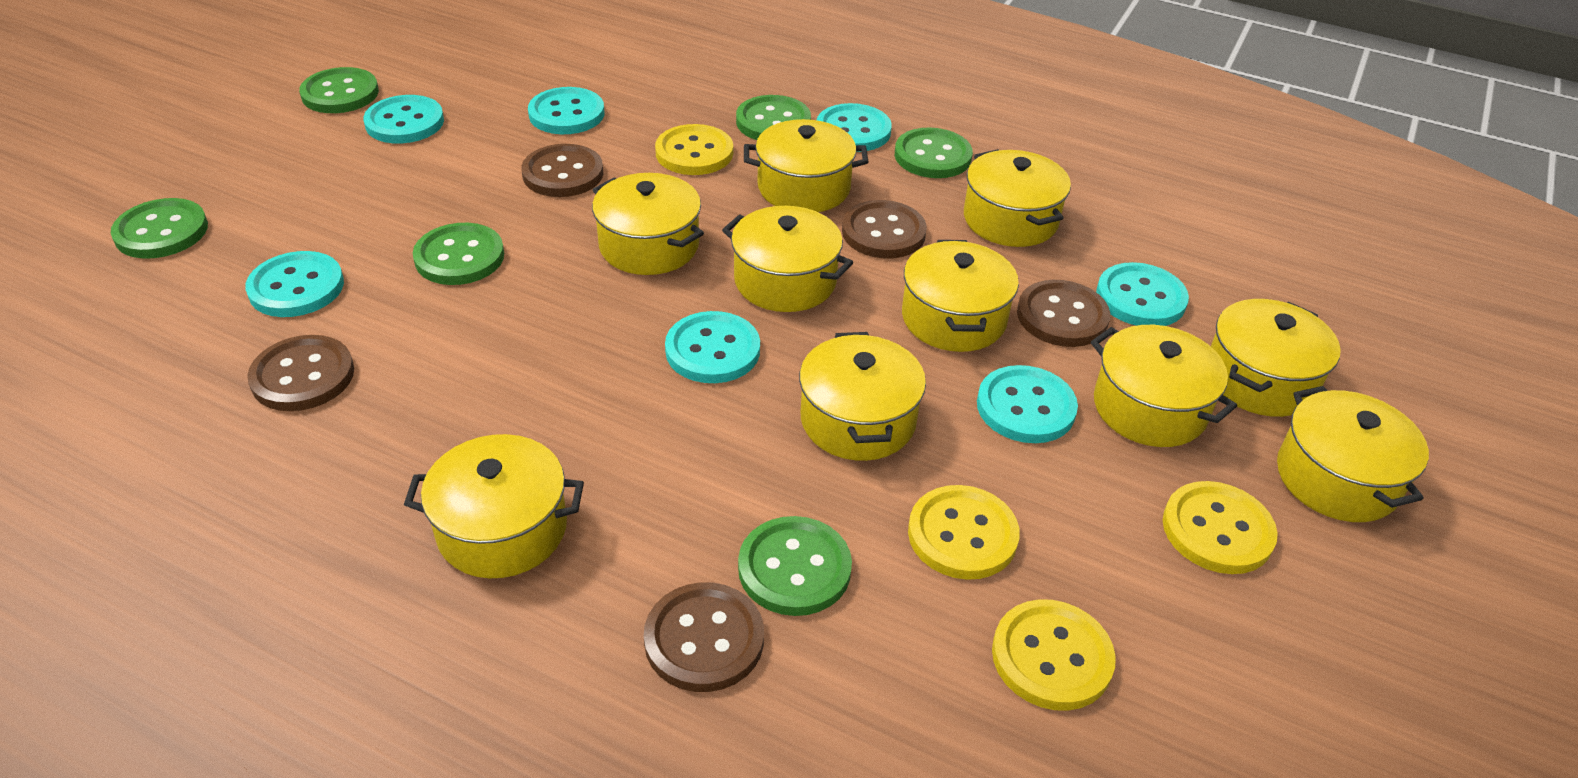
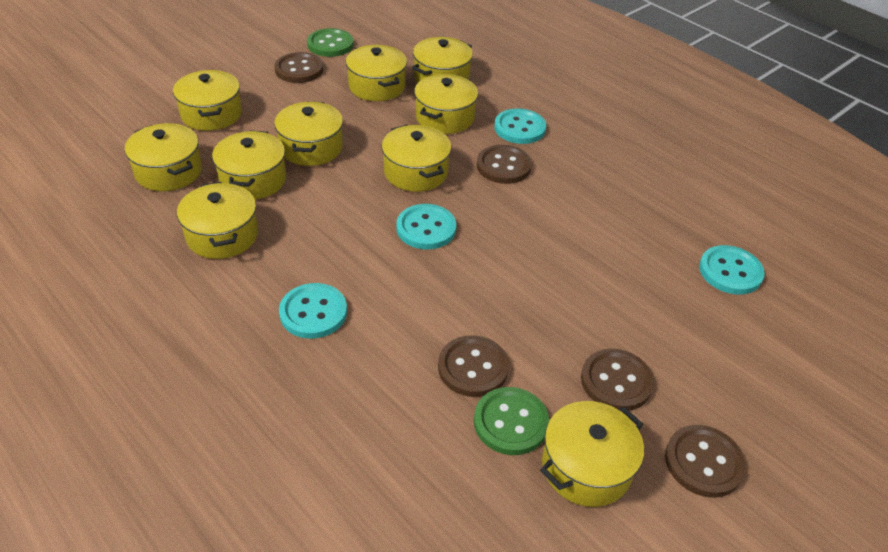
green button: 6 -> 2
turquoise button: 7 -> 4
yellow button: 4 -> 0

